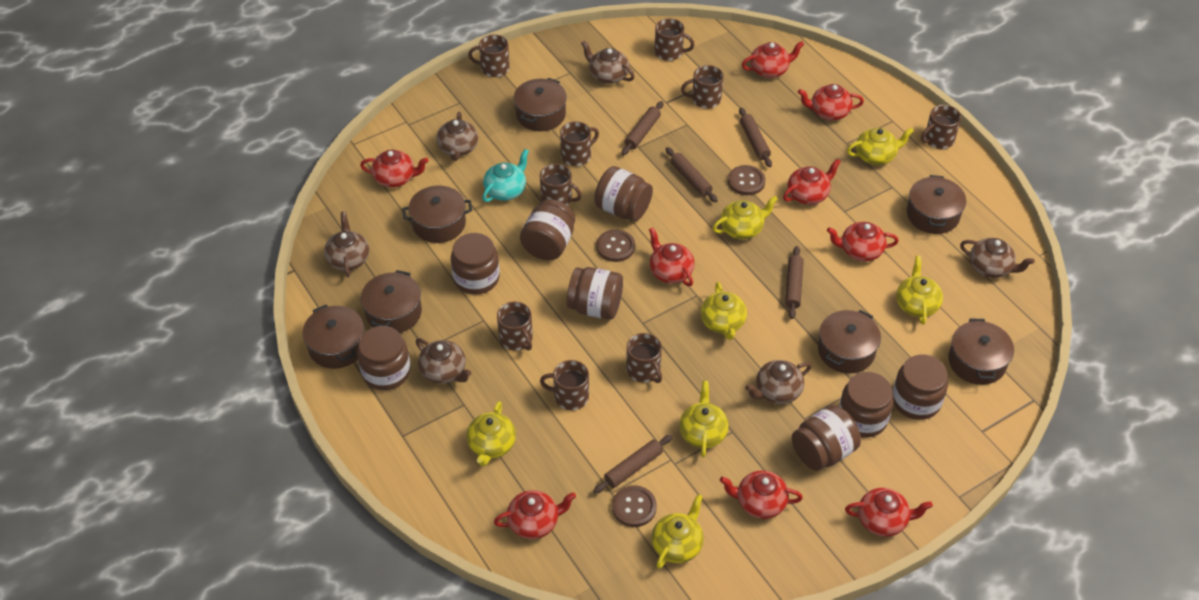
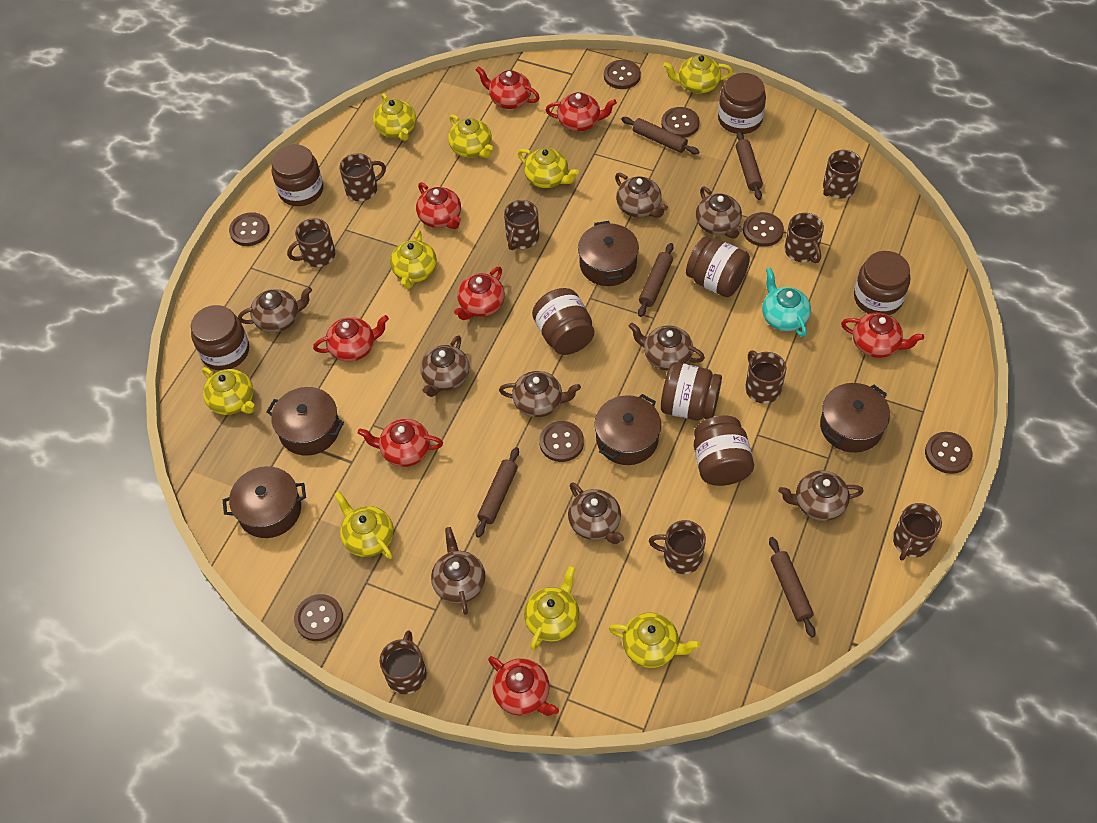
brown button: 3 -> 7
brown pot: 7 -> 5
brown teapot: 6 -> 9
red teapot: 9 -> 8
yellow teapot: 7 -> 9

